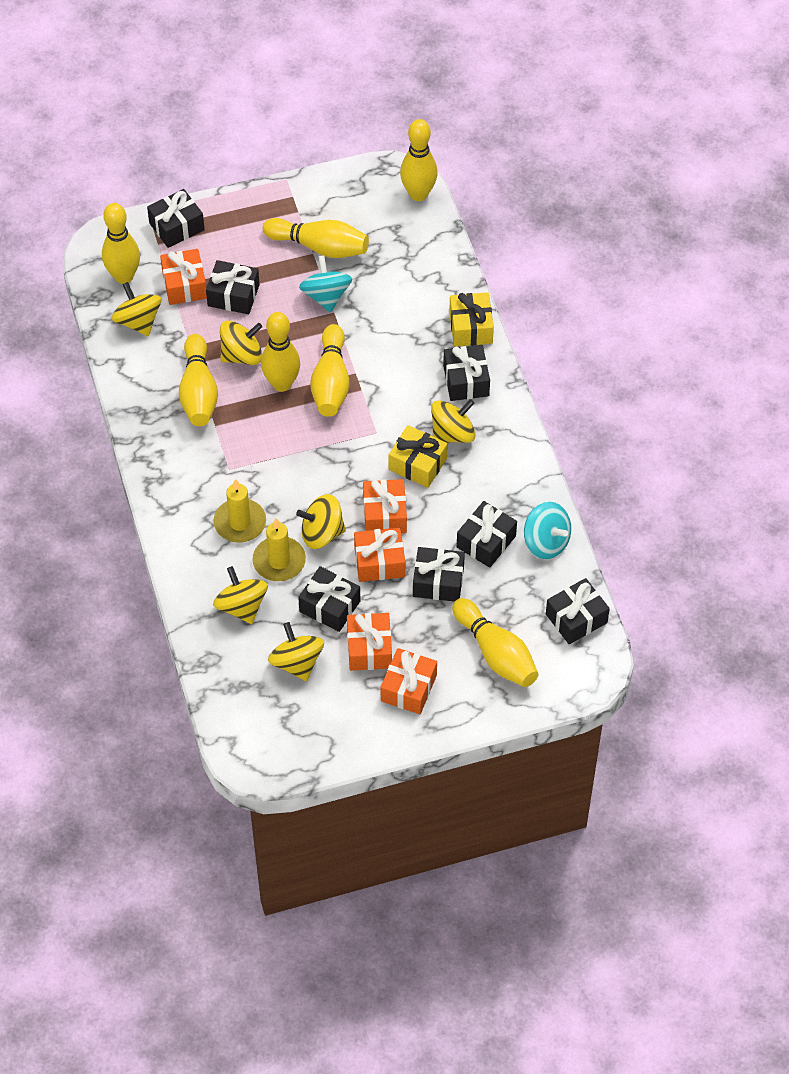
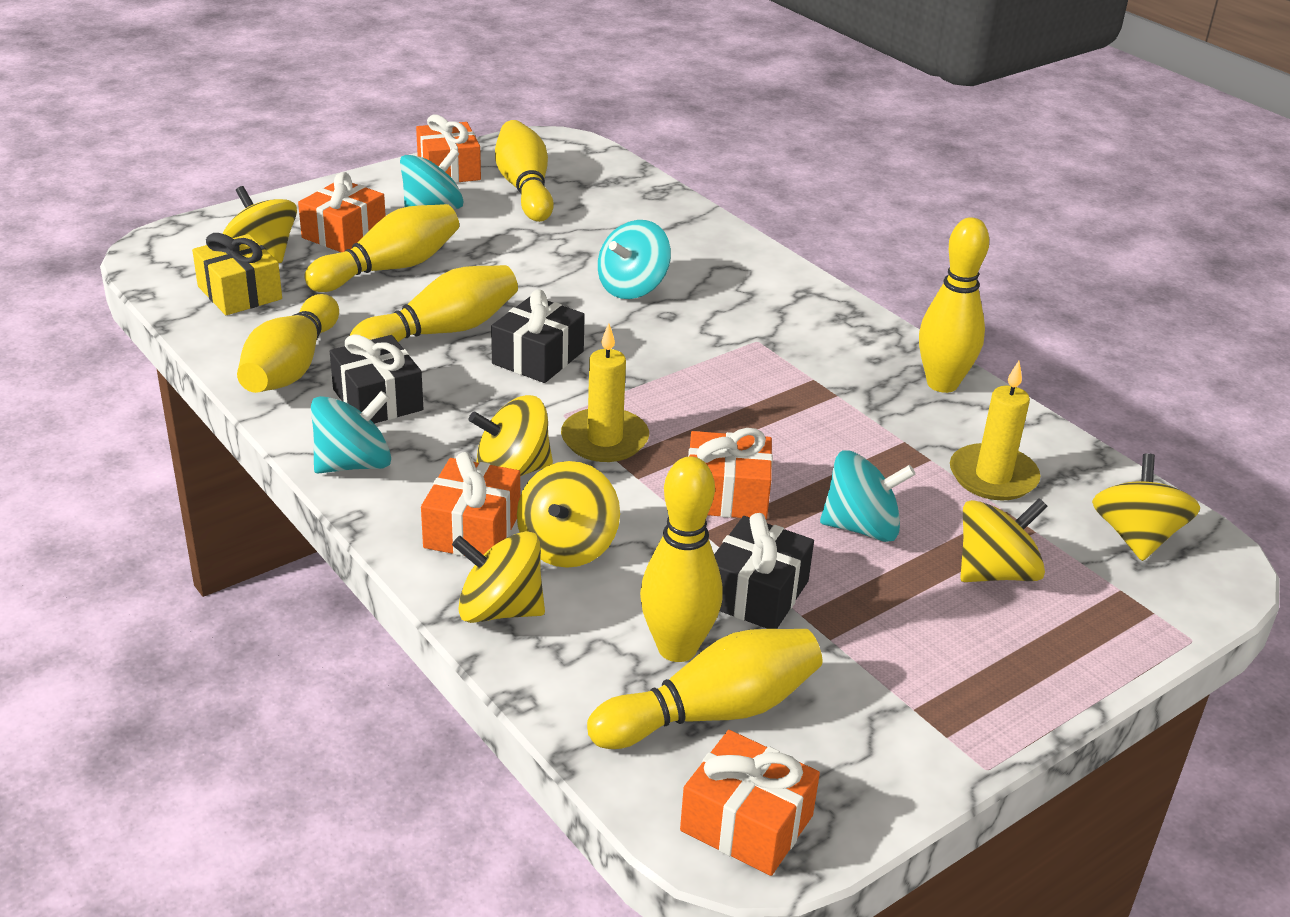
black gift: 7 -> 3
turquoise spinning top: 2 -> 4
yellow gift: 2 -> 1

